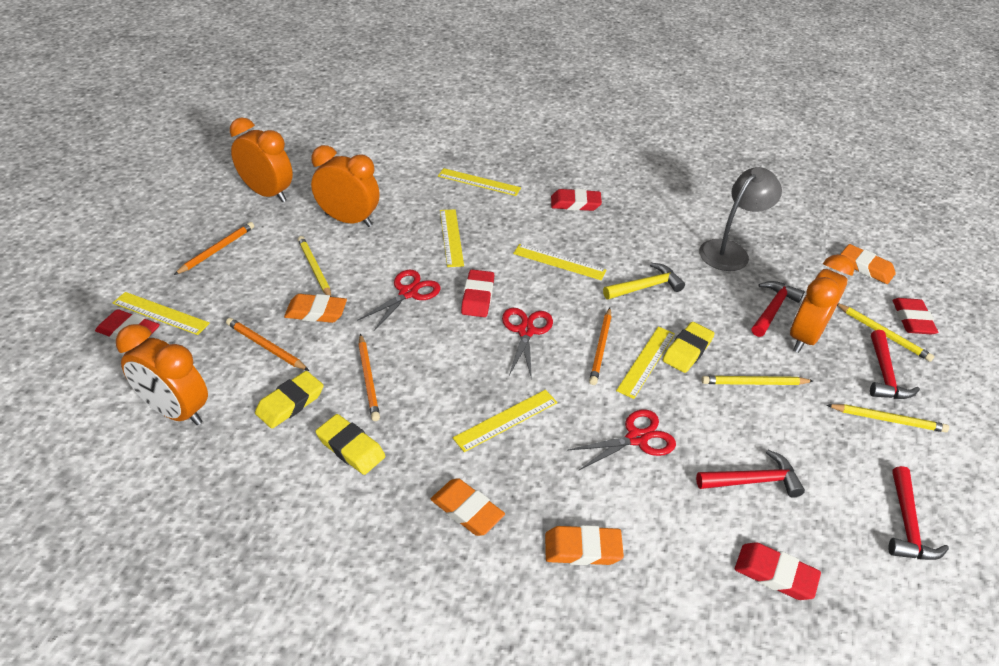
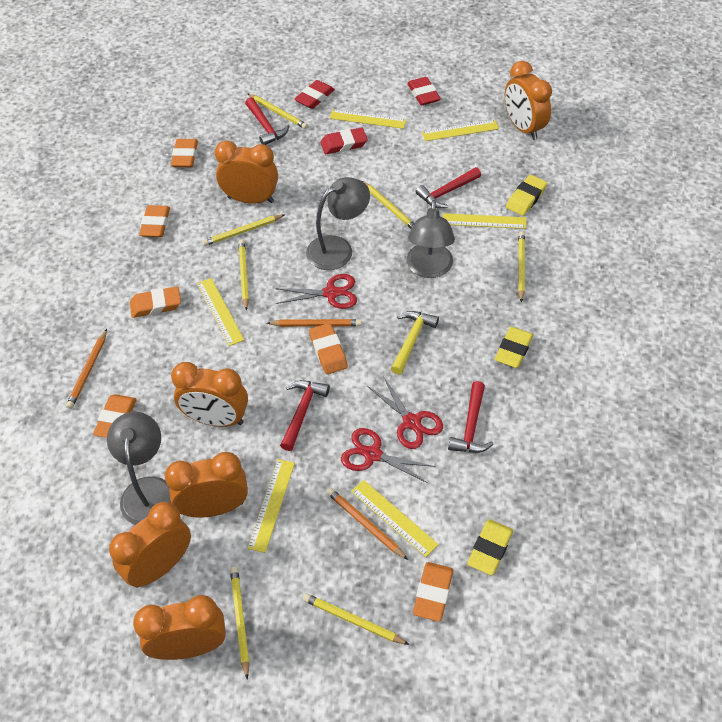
grey lamp: 1 -> 3
orange clock: 4 -> 6
orange eraser: 4 -> 6
orange pencil: 4 -> 3
red eraser: 5 -> 3
yellow pencil: 4 -> 7

